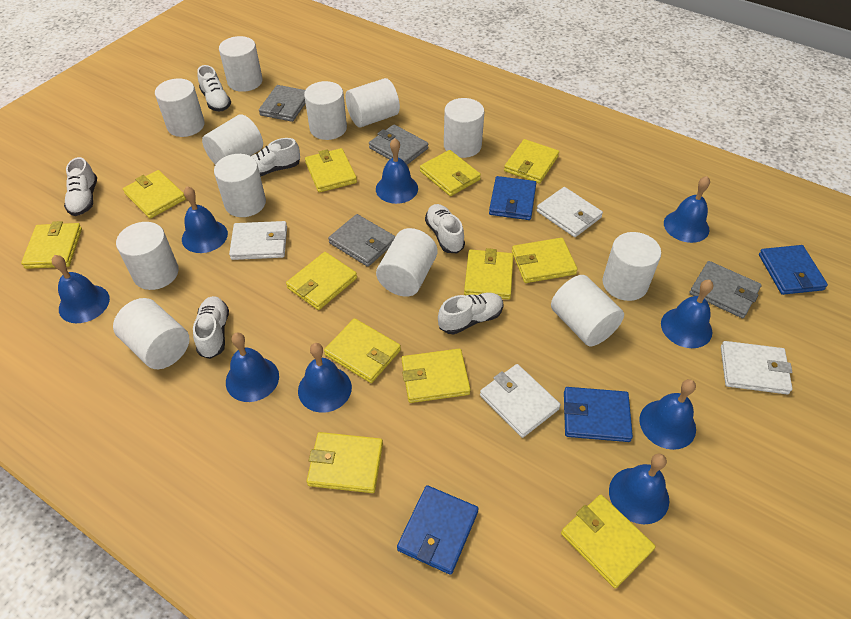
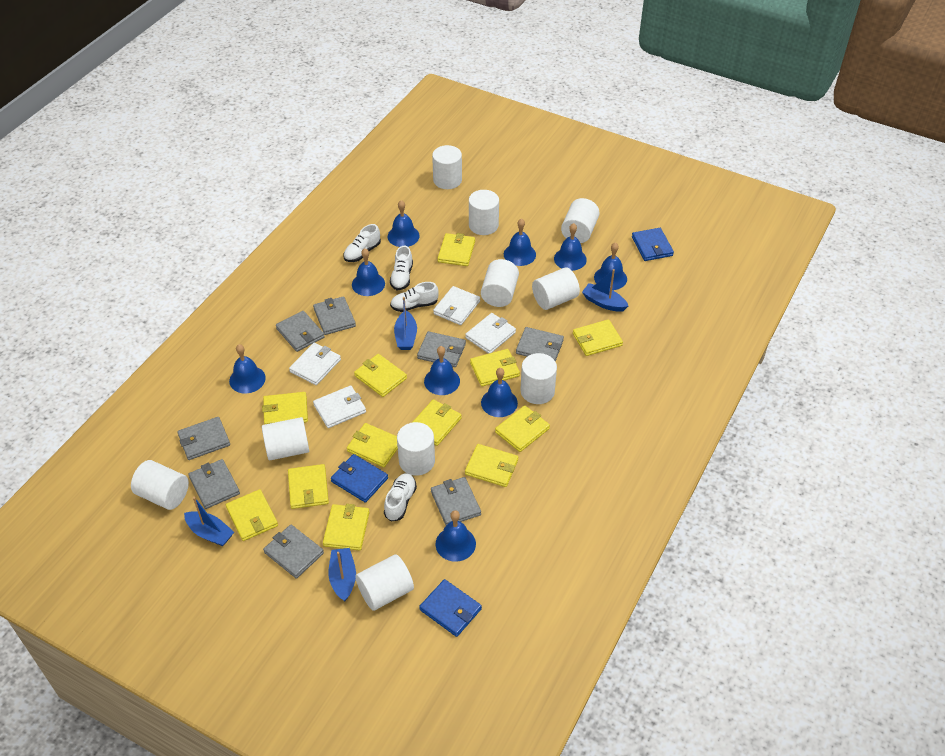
blue boat: 0 -> 4
blue wallet: 4 -> 3
grey wallet: 4 -> 8
white cylinder: 12 -> 10
white shoe: 6 -> 4

